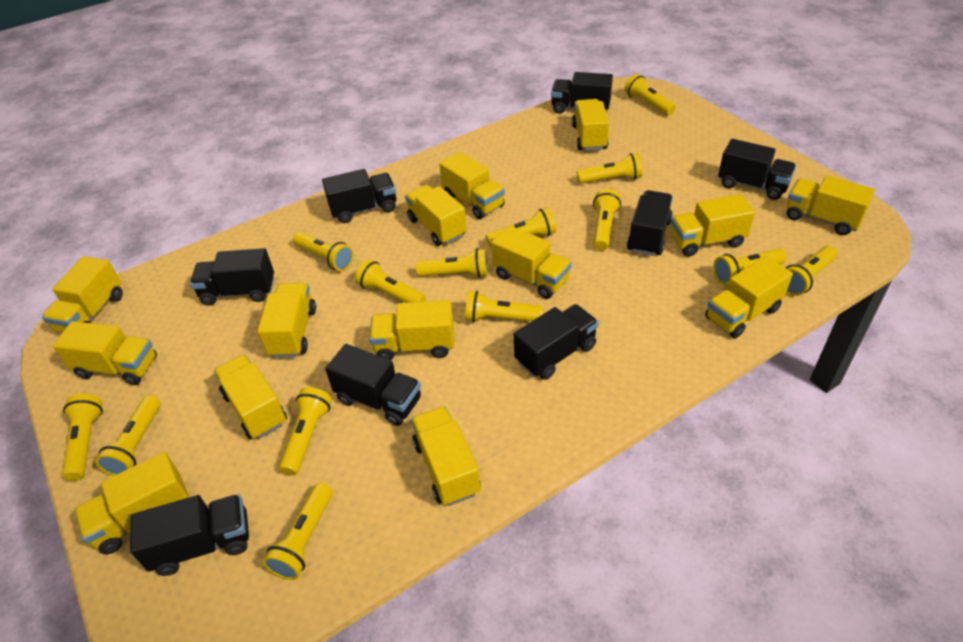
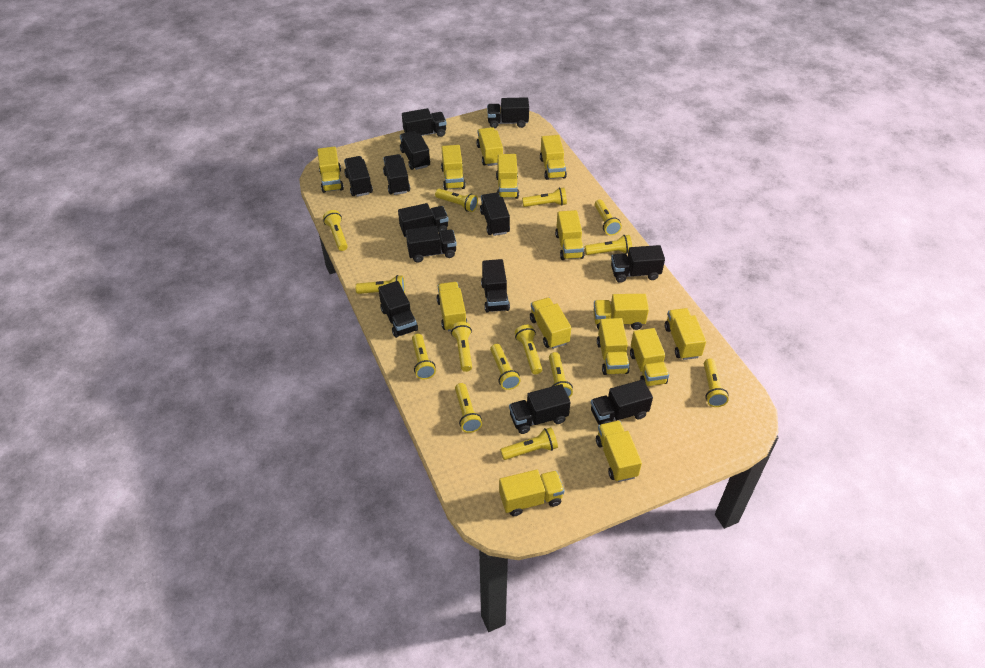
black truck: 8 -> 13

